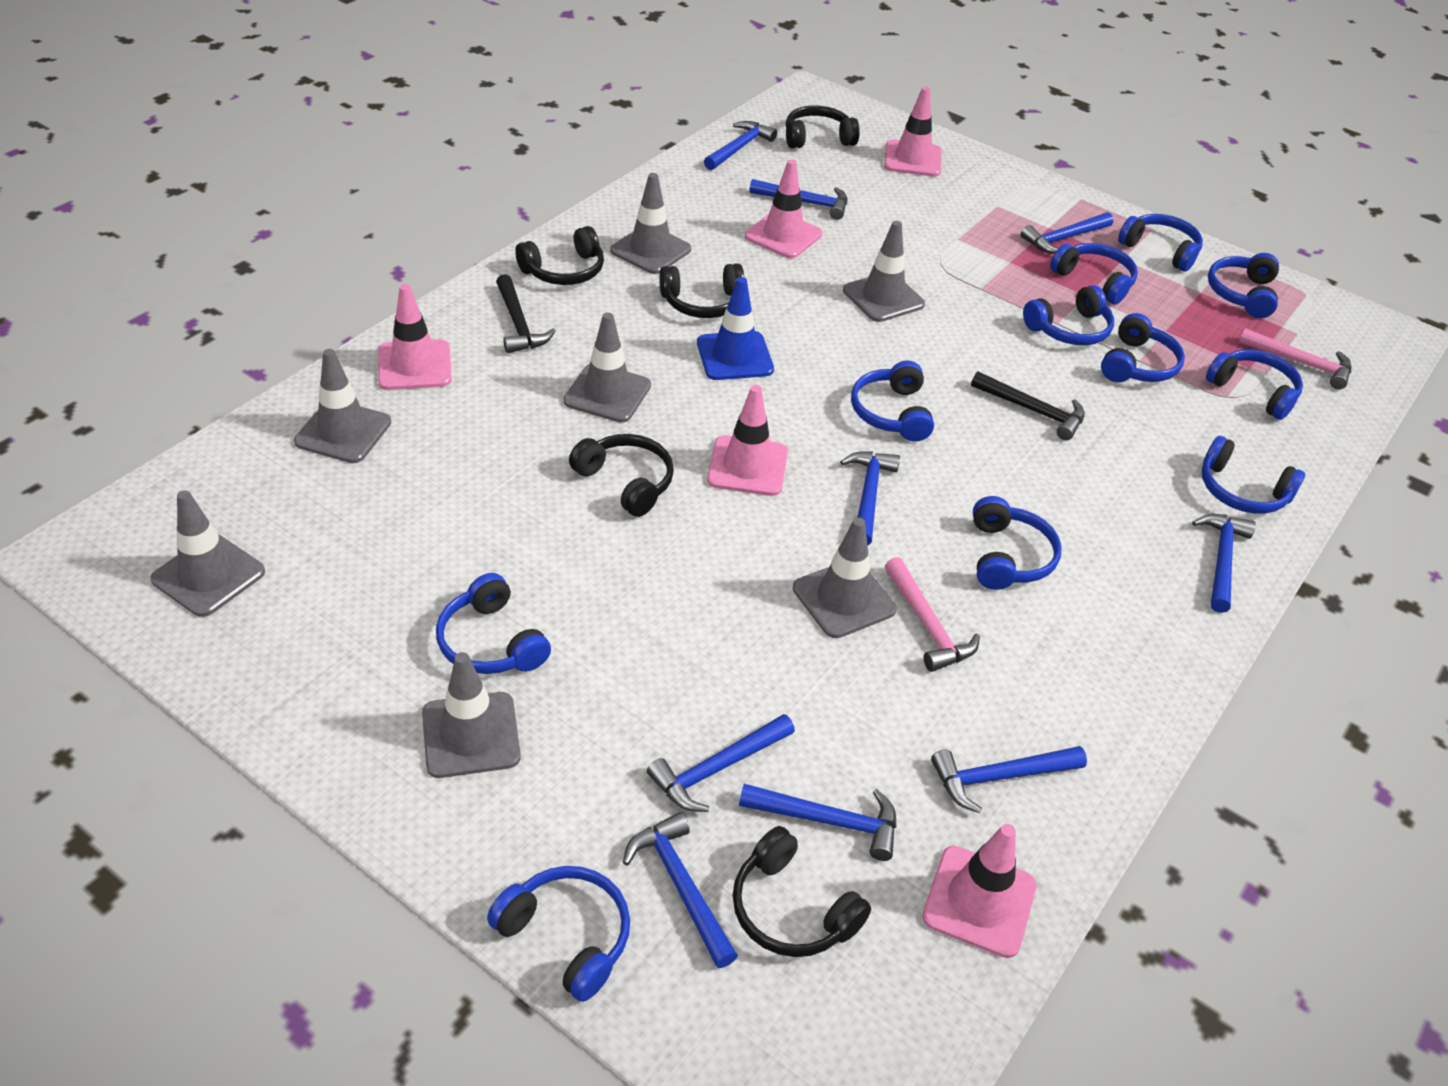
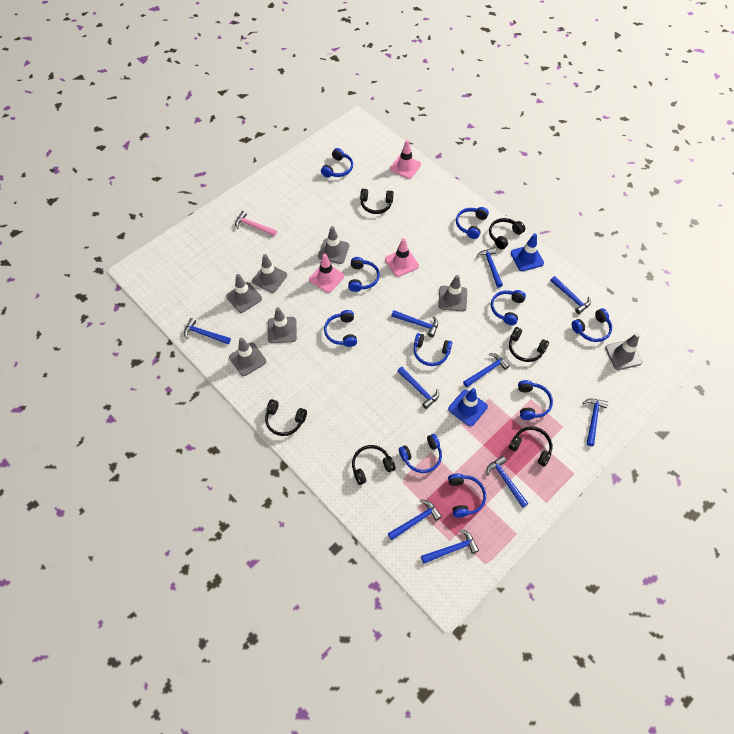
black hammer: 2 -> 0
black headphones: 5 -> 6
blue hammer: 9 -> 10
blue headphones: 11 -> 10
blue traffic cone: 1 -> 2
pink hammer: 2 -> 1
pink traffic cone: 5 -> 3

